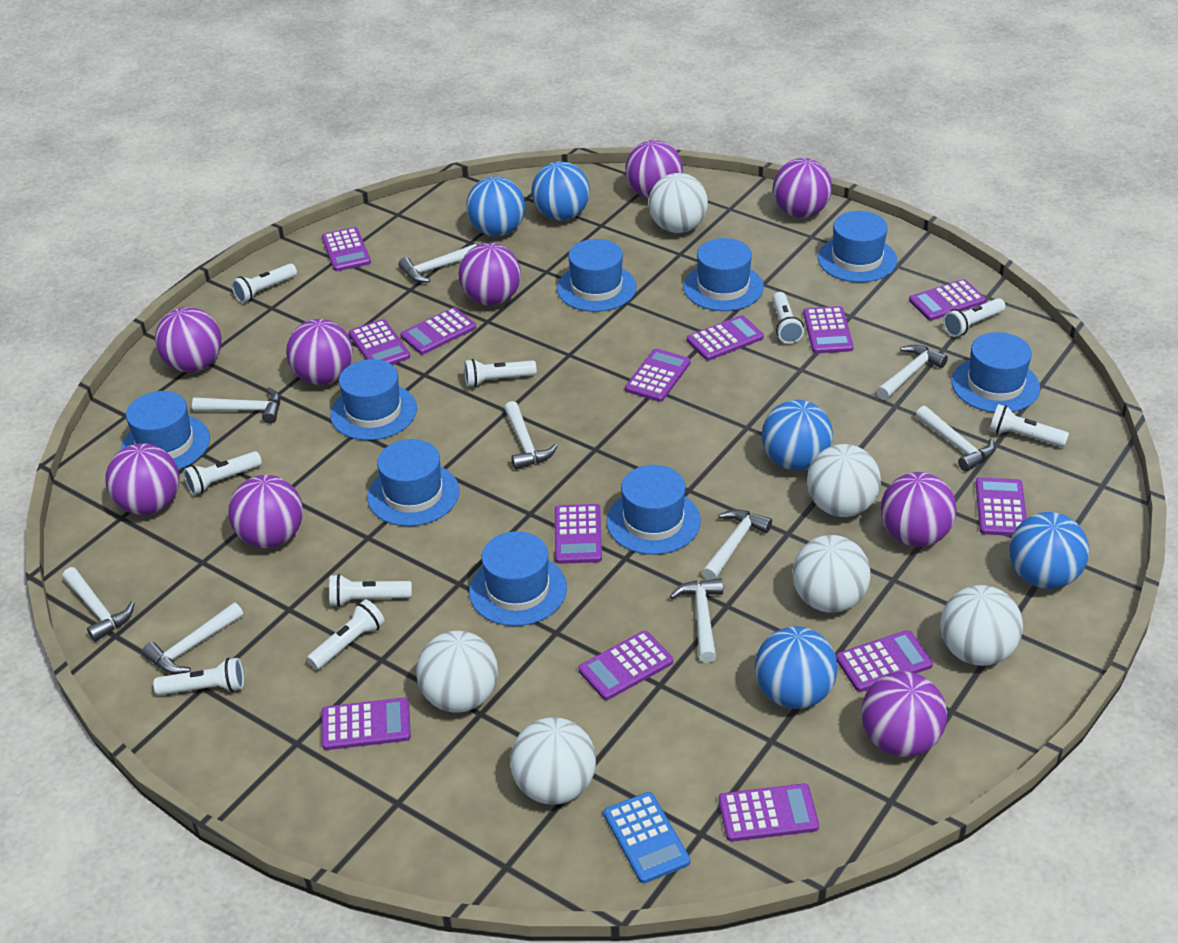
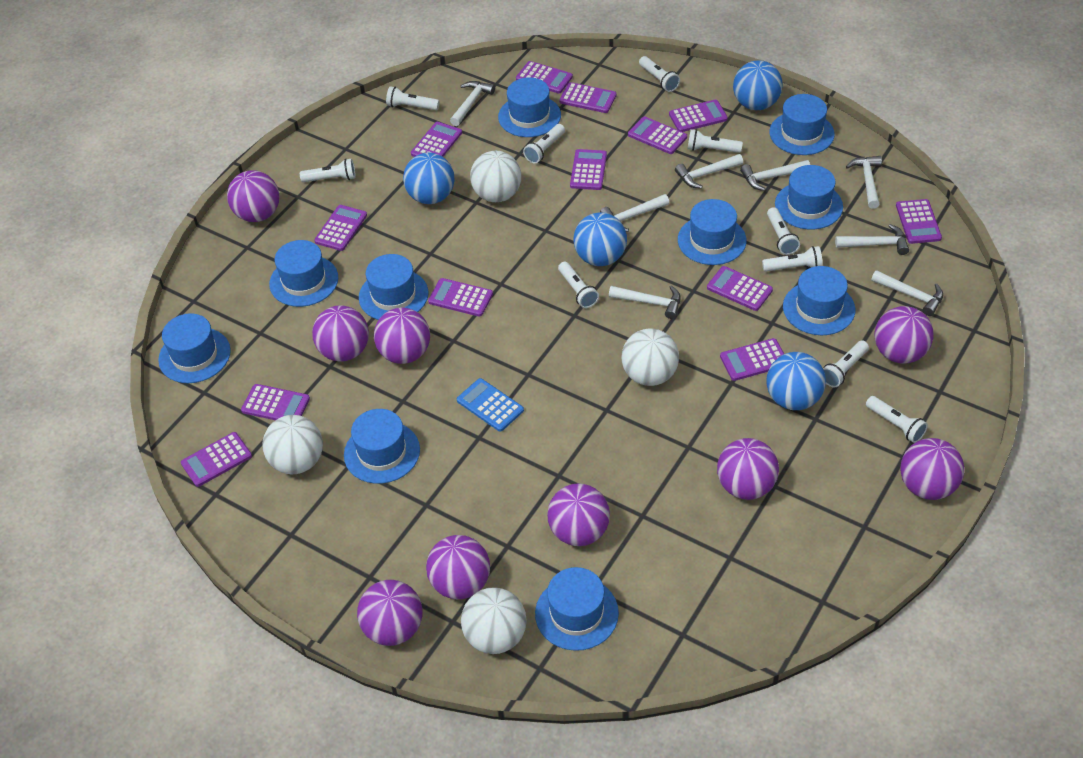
blue ball: 5 -> 4
blue hat: 9 -> 10
white ball: 6 -> 4
white flashlight: 9 -> 10
white hammer: 9 -> 8

